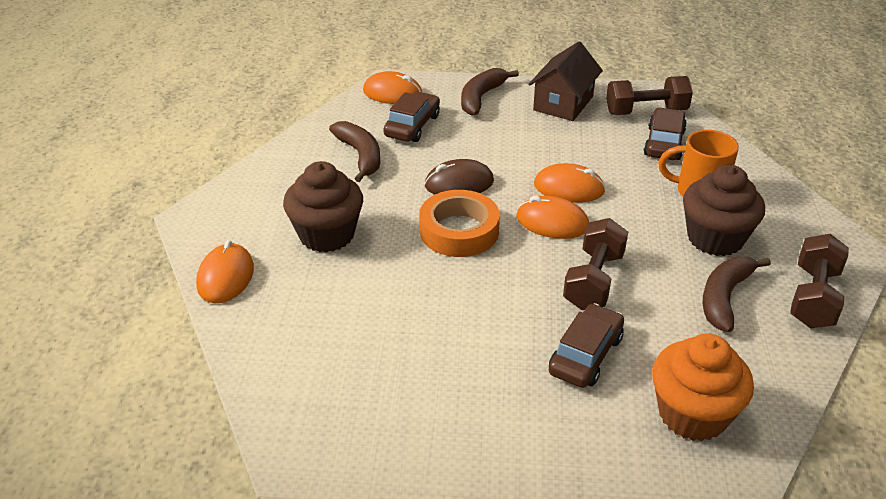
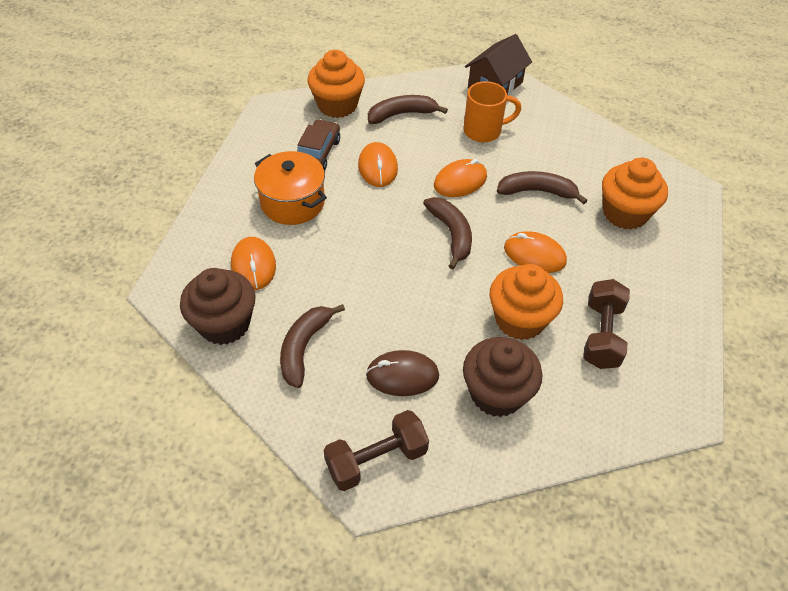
brown banana: 3 -> 4
brown car: 3 -> 1
brown dumbbell: 3 -> 2
orange cupcake: 1 -> 3
orange pot: 0 -> 1
orange tape: 1 -> 0

